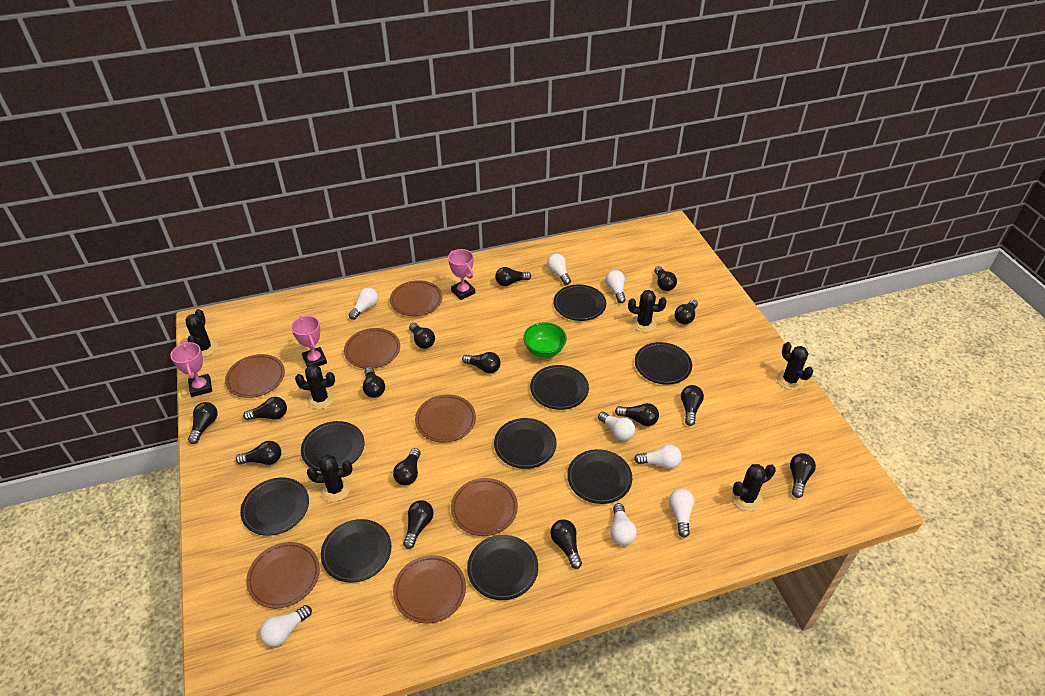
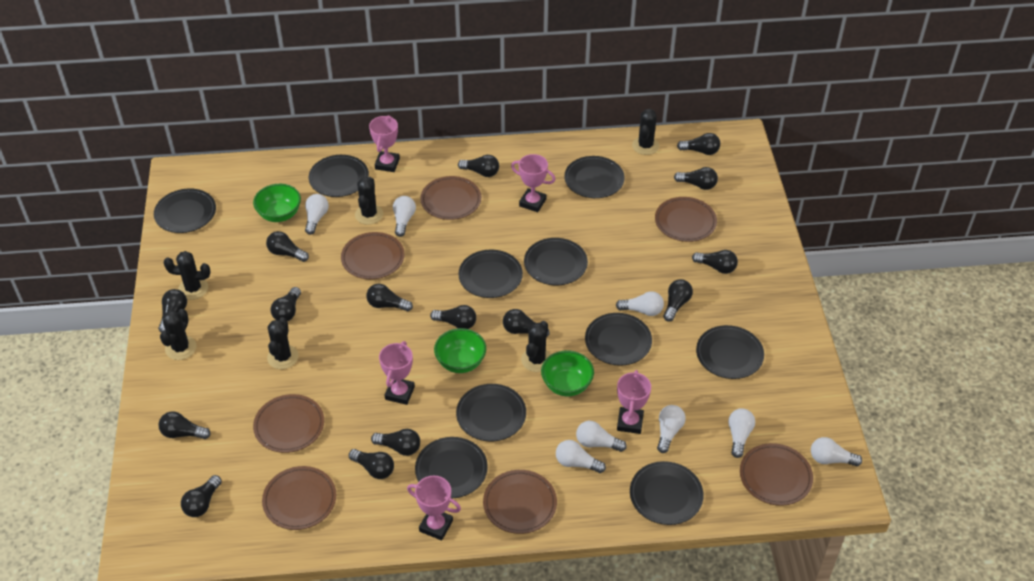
black plate: 9 -> 10
green bowl: 1 -> 3
pink trophy: 3 -> 5

